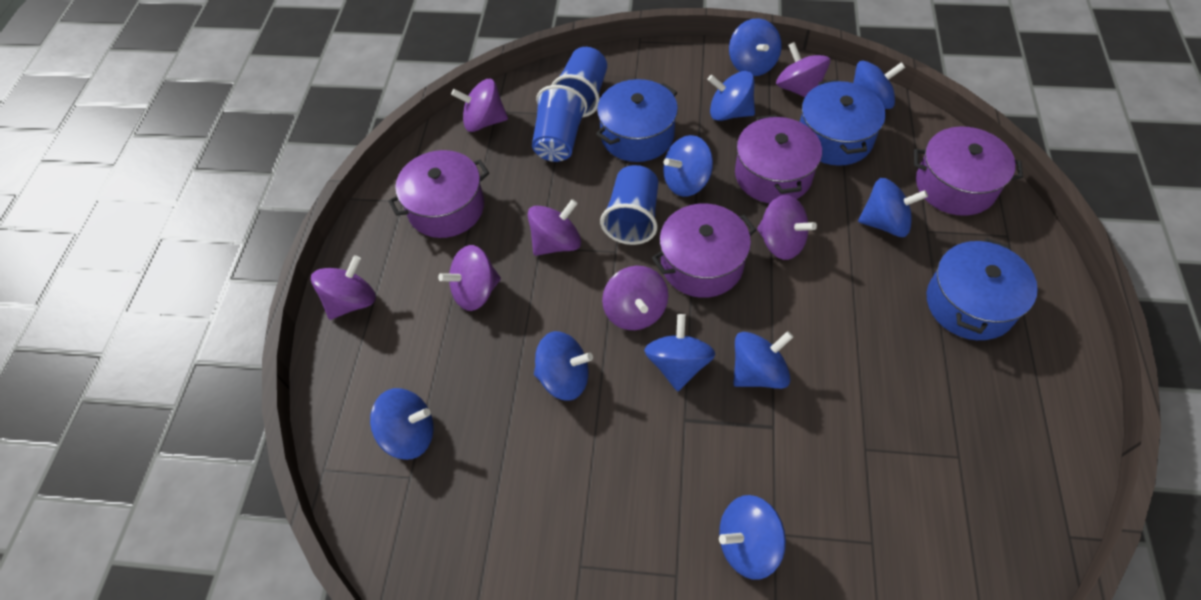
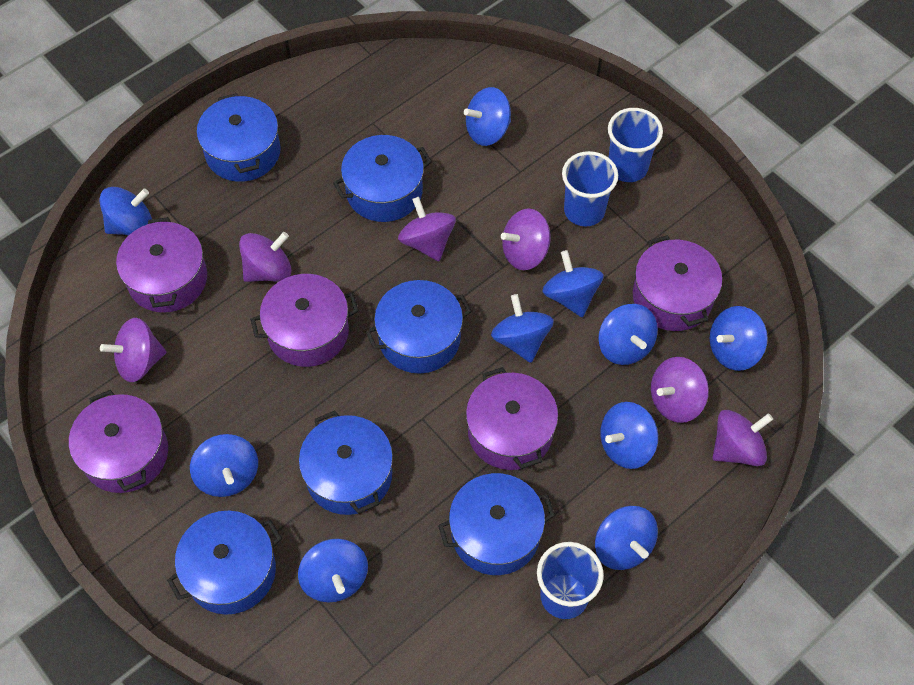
blue pot: 3 -> 6
purple pot: 4 -> 5
purple spinning top: 7 -> 6

